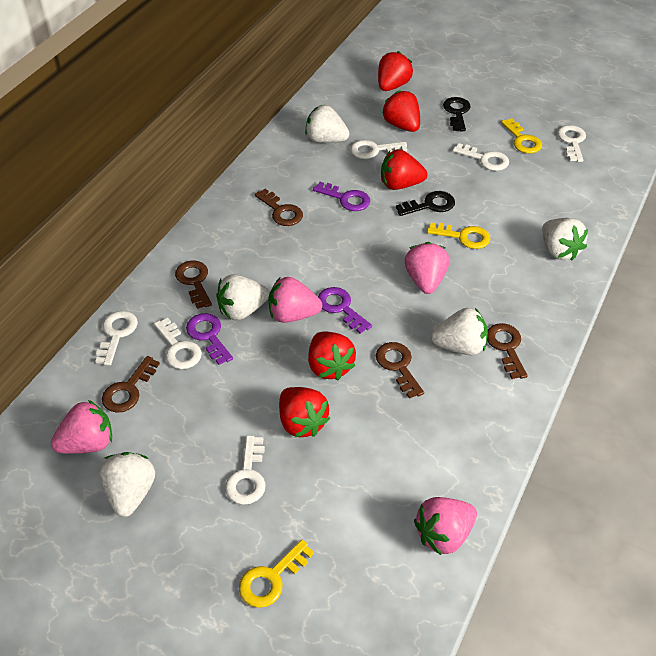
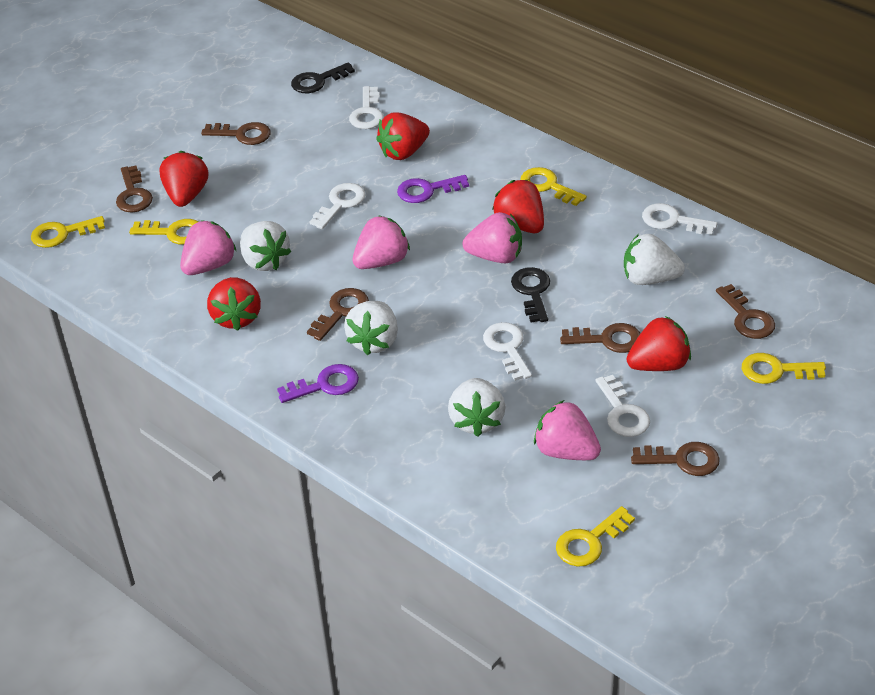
brown key: 5 -> 6
purple key: 3 -> 2
white key: 6 -> 5
white strawberry: 5 -> 4
yellow key: 3 -> 5

